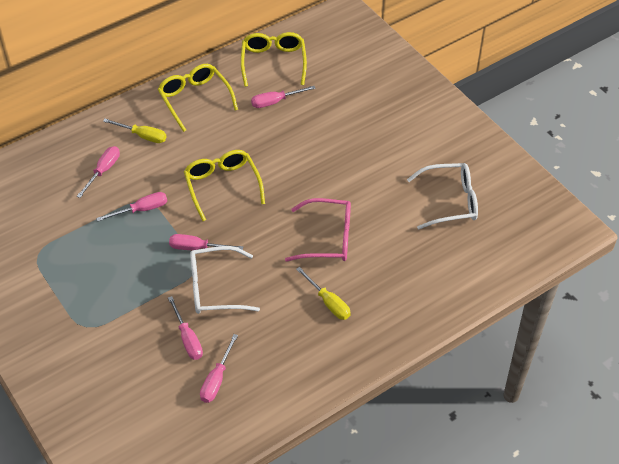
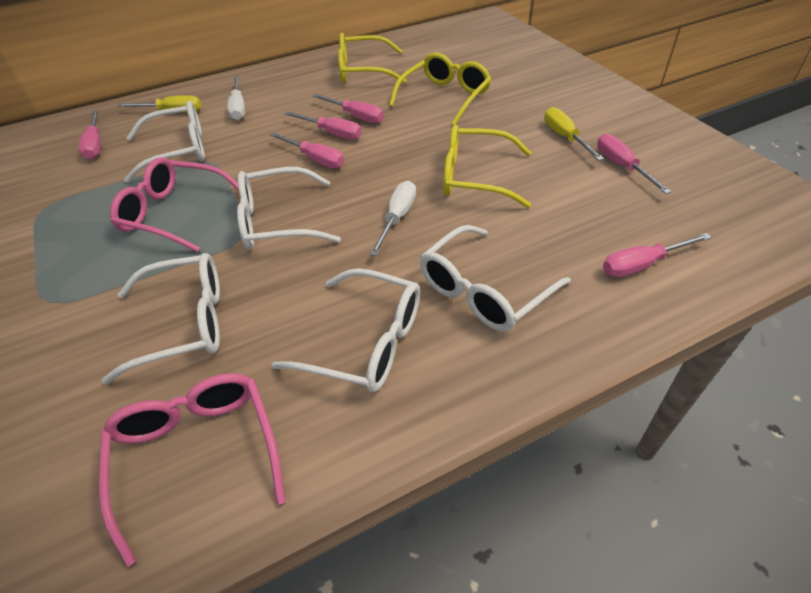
pink glasses: 1 -> 2
white glasses: 2 -> 5
white screwdriver: 0 -> 2

